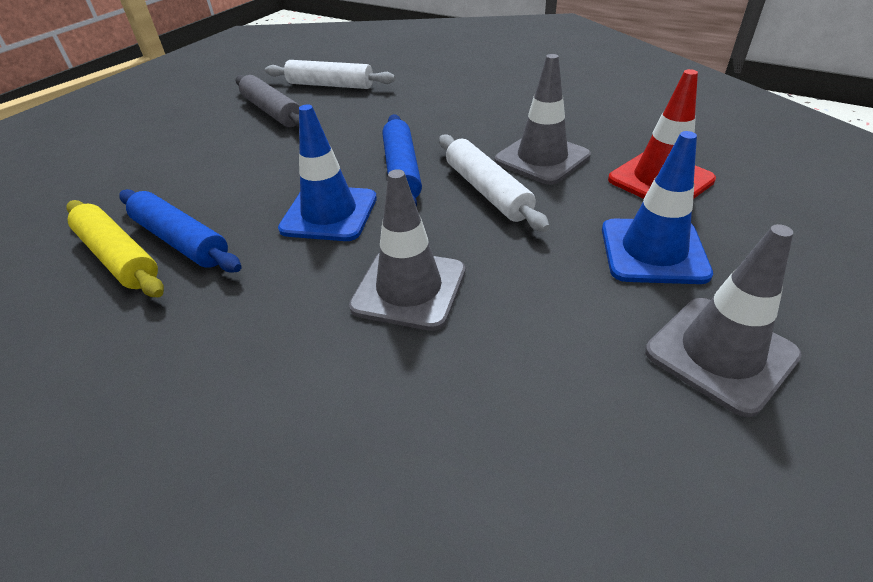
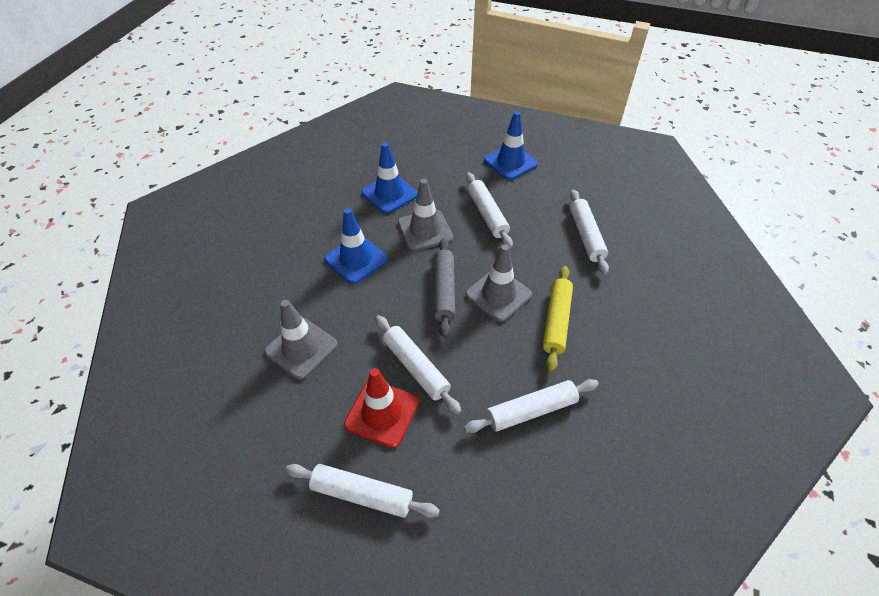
blue rolling pin: 2 -> 0
blue traffic cone: 2 -> 3
white rolling pin: 2 -> 5

